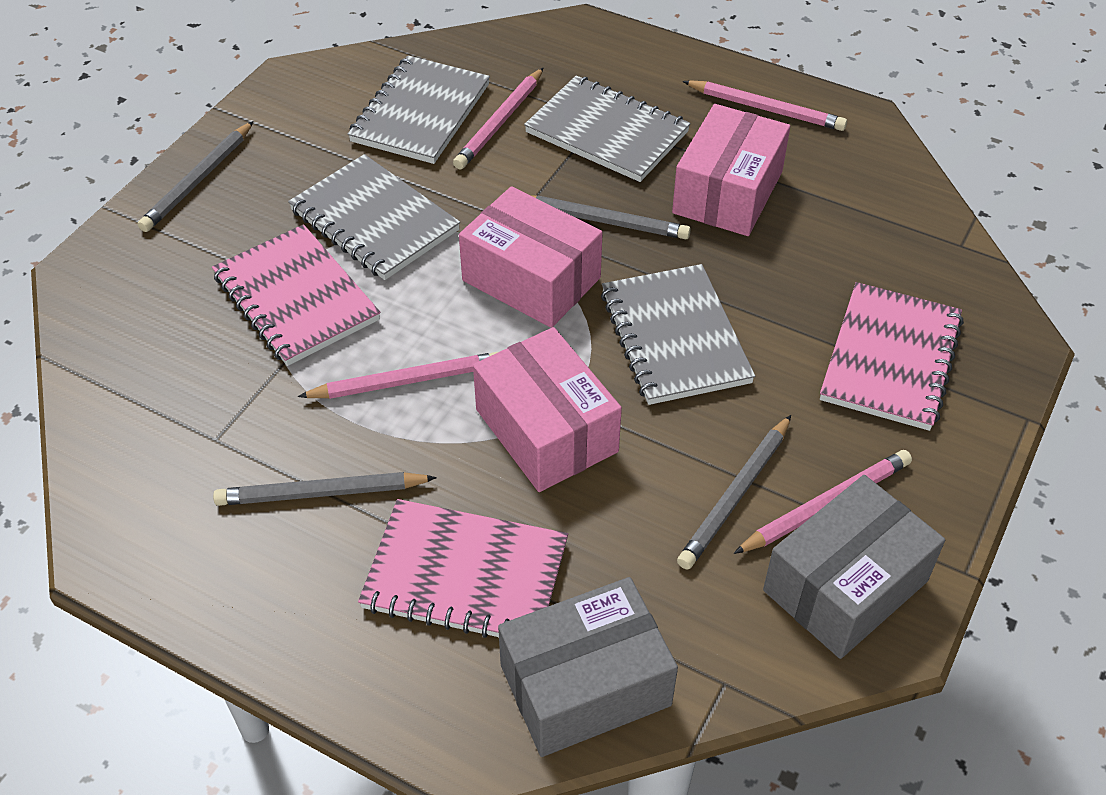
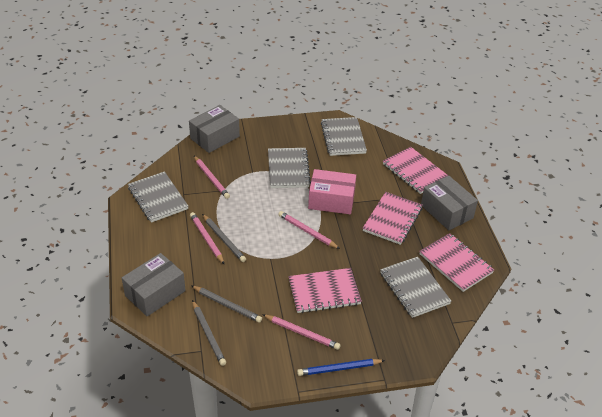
blue pencil: 0 -> 1
grey box: 2 -> 3
grey pencil: 4 -> 3
pink box: 3 -> 1
pink notebook: 3 -> 4

